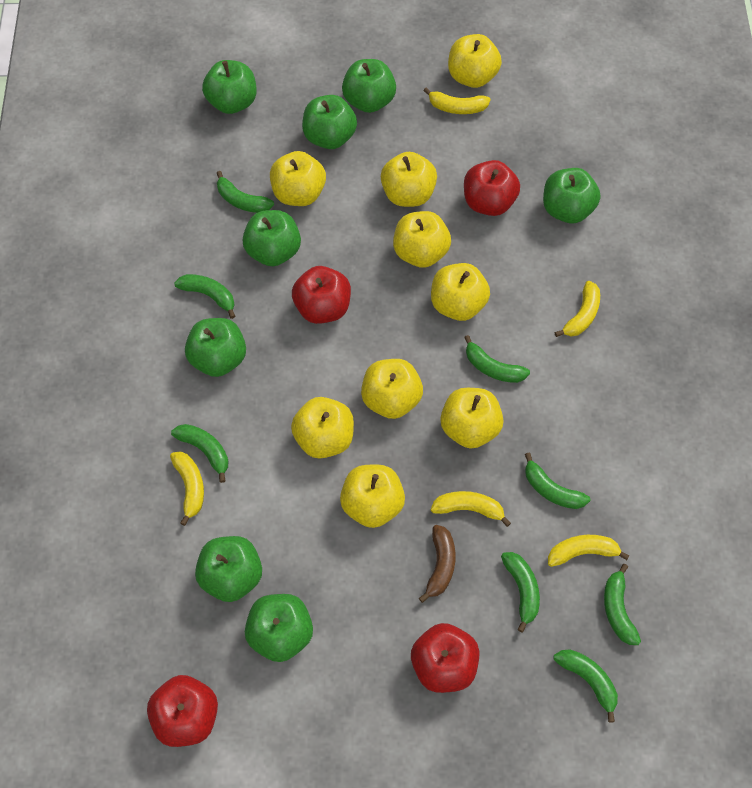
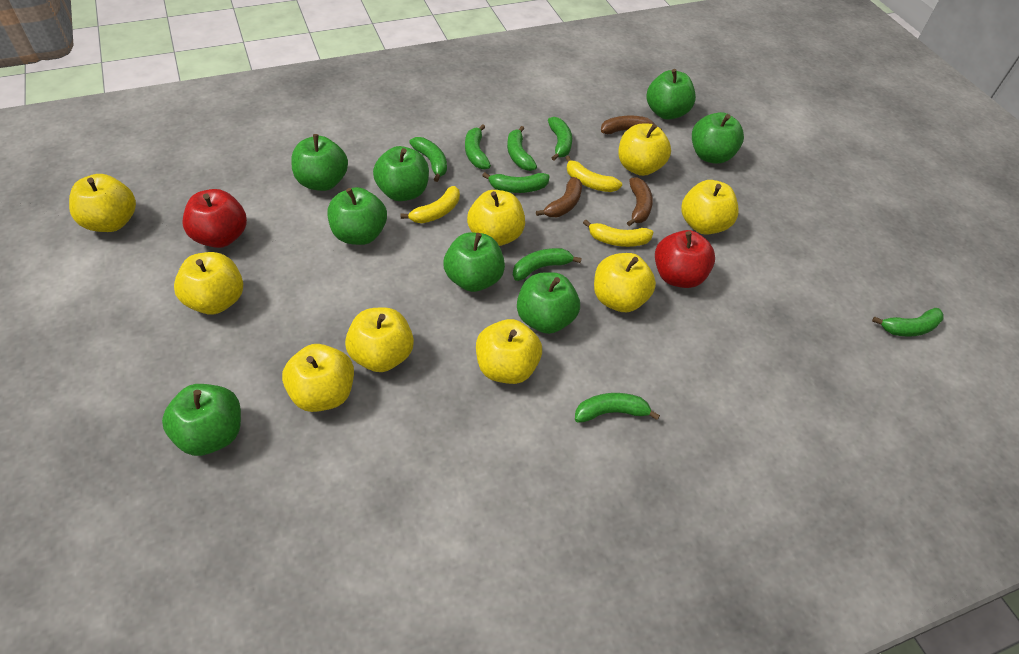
brown banana: 1 -> 3
red apple: 4 -> 2
yellow banana: 5 -> 3

